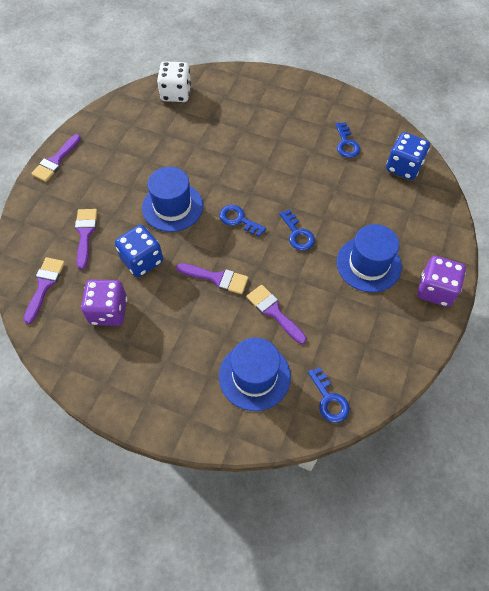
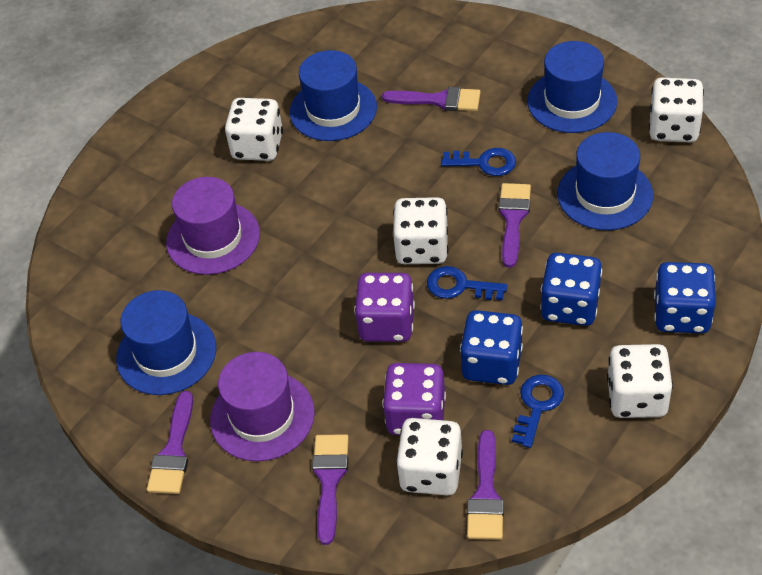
blue dice: 2 -> 3
blue hat: 3 -> 4
blue key: 4 -> 3
purple hat: 0 -> 2
white dice: 1 -> 5

